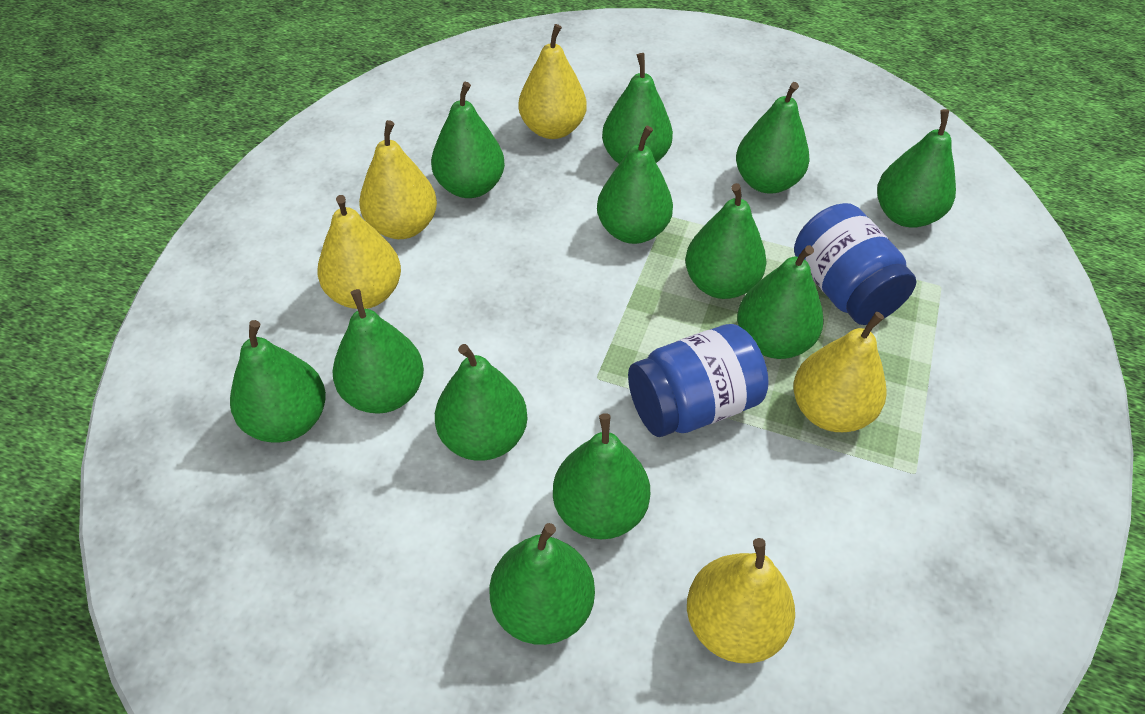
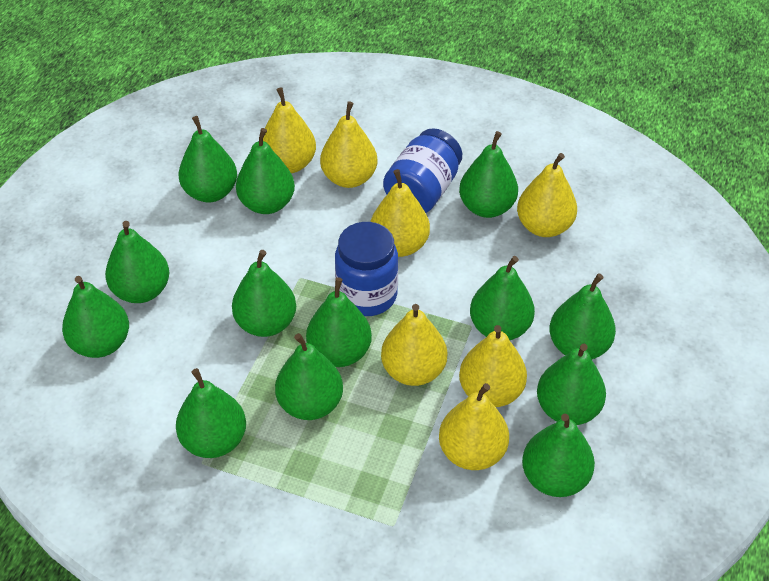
green pear: 12 -> 13
yellow pear: 5 -> 7

